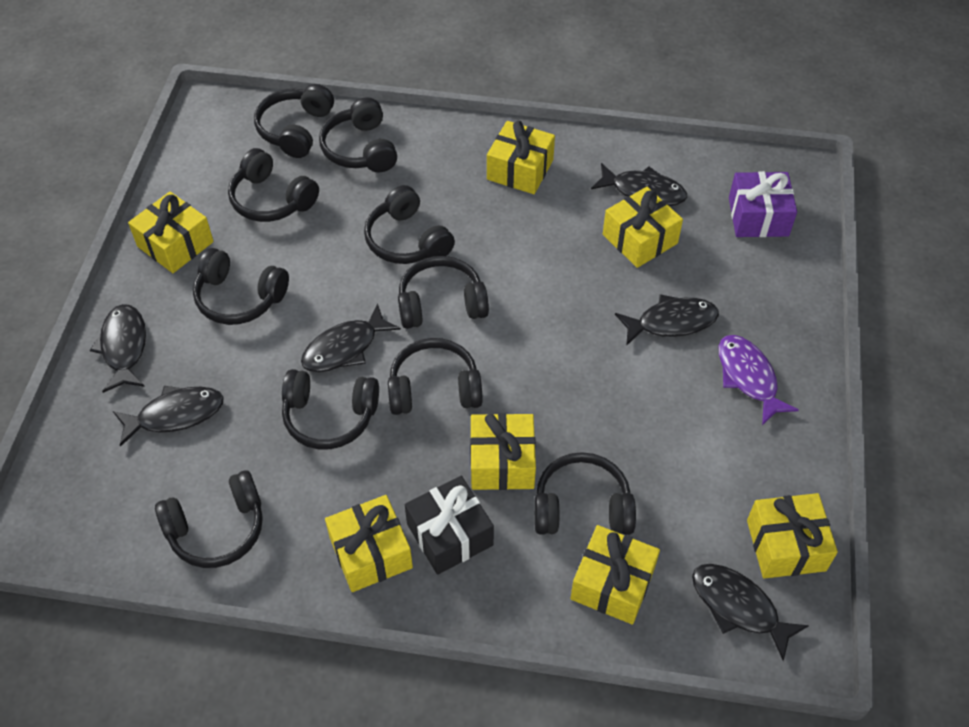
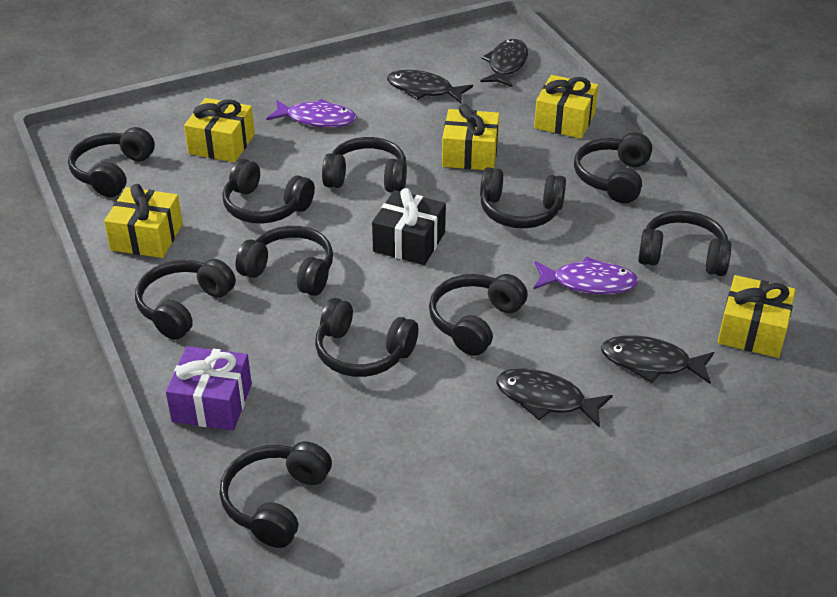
black fish: 6 -> 4
black headphones: 10 -> 11
purple fish: 1 -> 2
yellow gift: 7 -> 5

